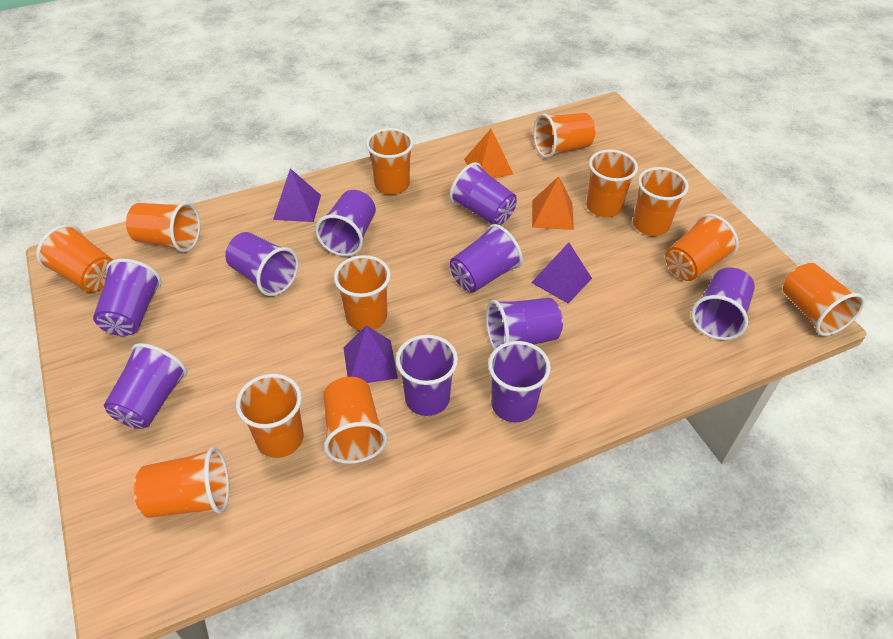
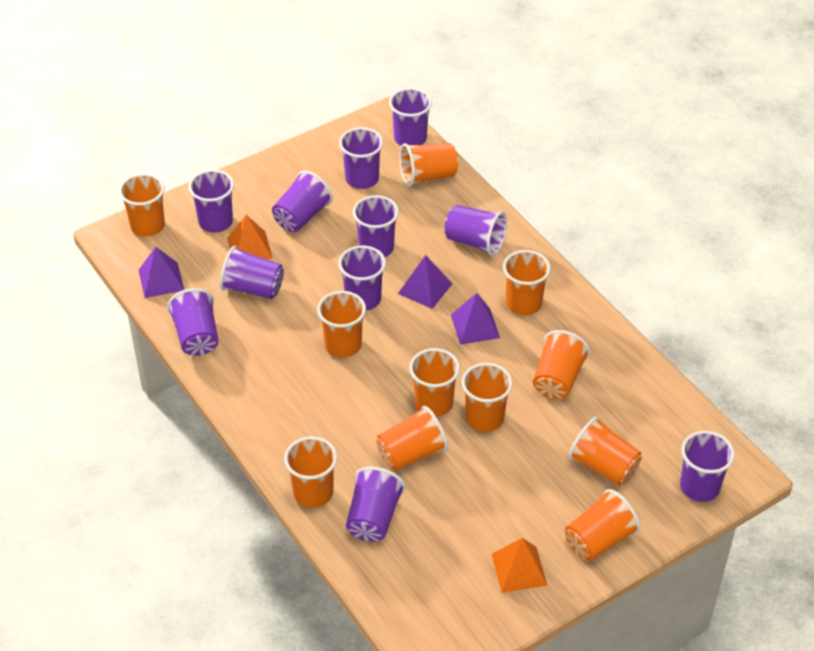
orange cup: 12 -> 11
purple cup: 10 -> 11

